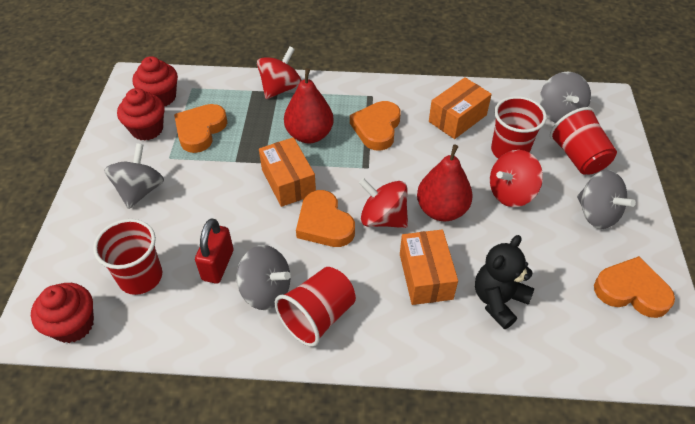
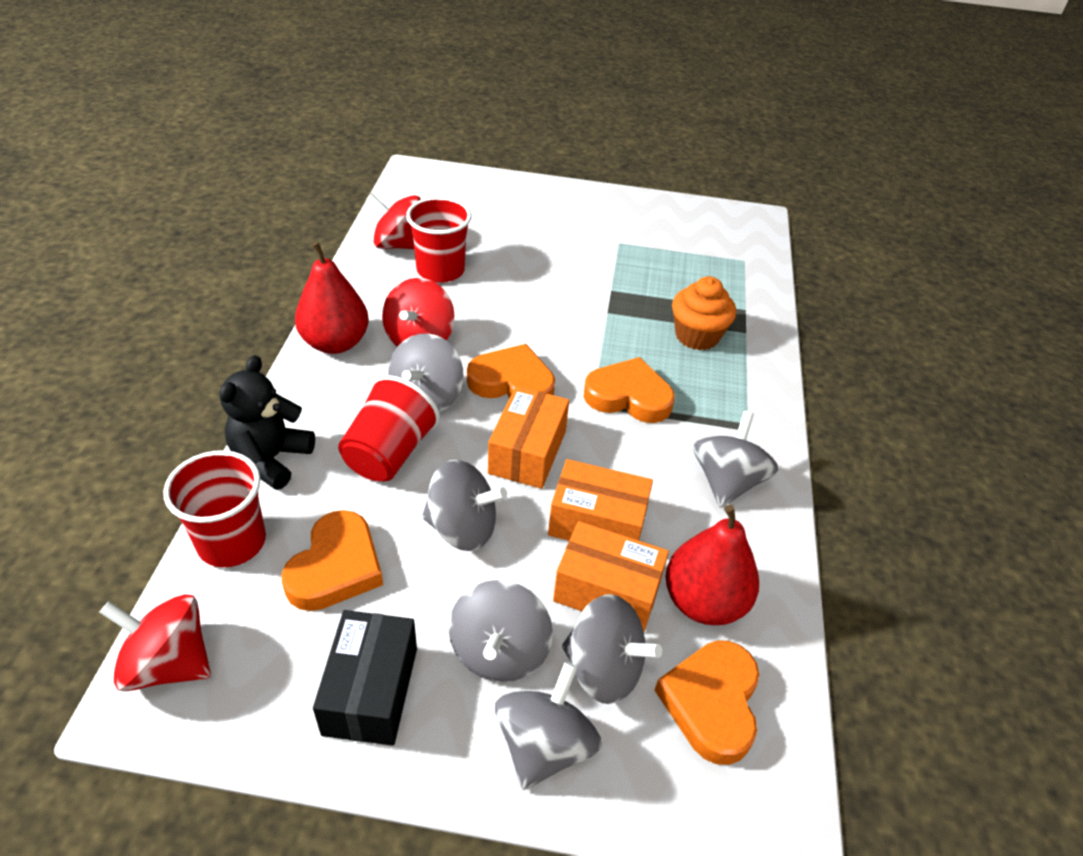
black box: 0 -> 1
grey spinning top: 4 -> 6
orange cupcake: 0 -> 1
red cup: 4 -> 3
red cupcake: 3 -> 0
red padlock: 1 -> 0

